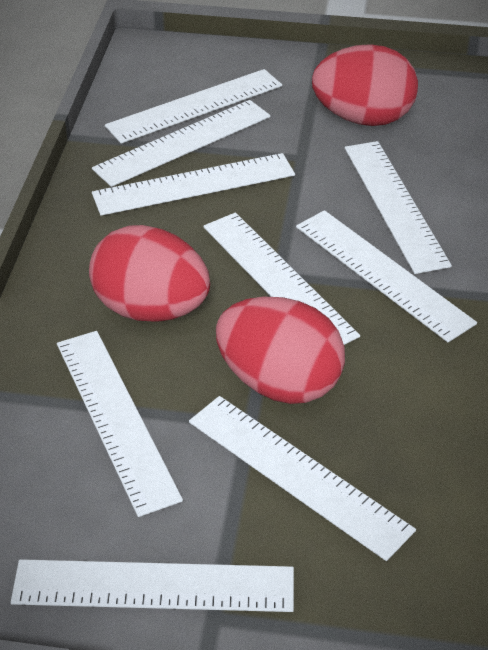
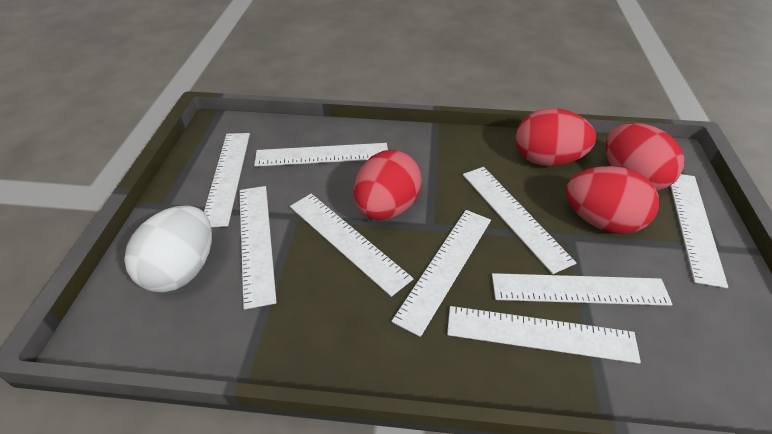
red egg: 3 -> 4
white egg: 0 -> 1

